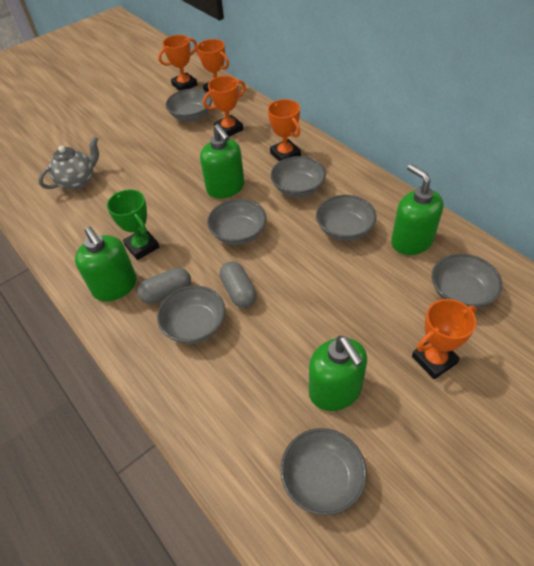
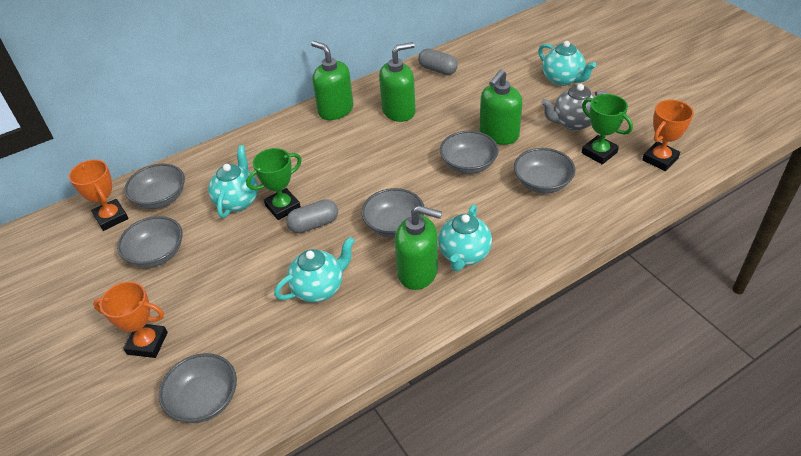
green trophy: 1 -> 2
grey bowl: 7 -> 6
orange trophy: 5 -> 3
turquoise teapot: 0 -> 4

